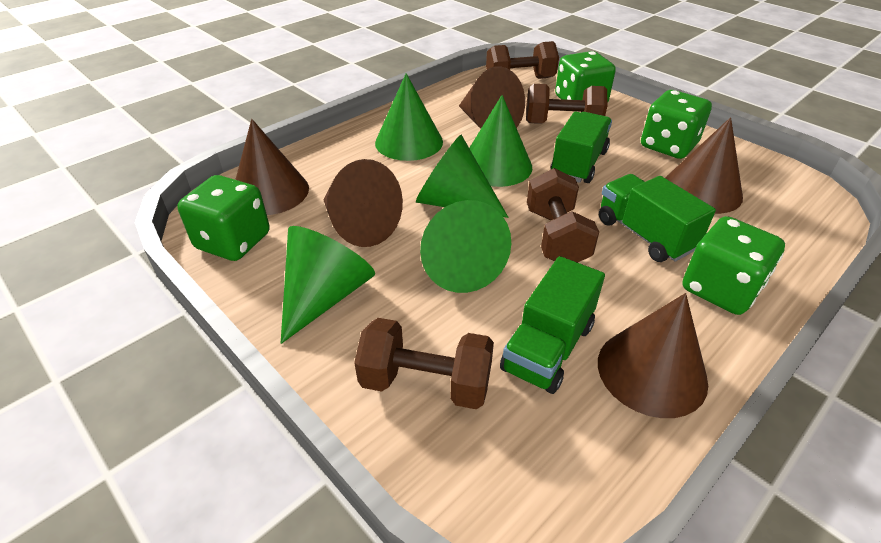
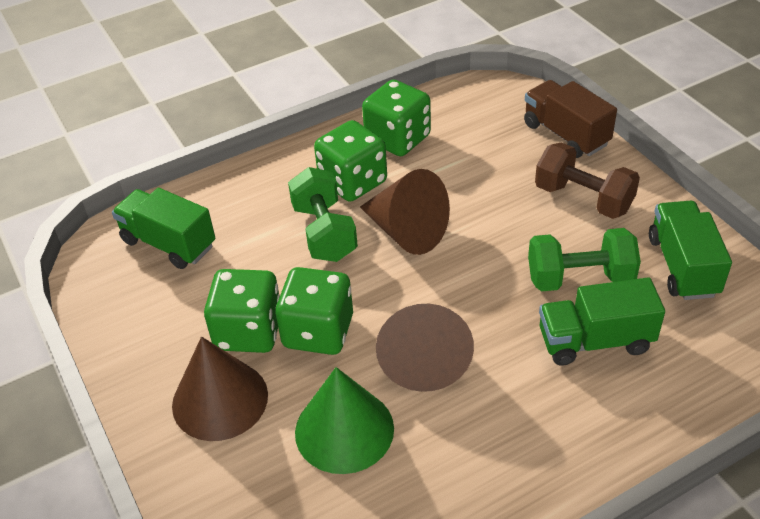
brown cone: 5 -> 3
brown dumbbell: 4 -> 1
brown truck: 0 -> 1
green cone: 5 -> 1
green dumbbell: 0 -> 2

